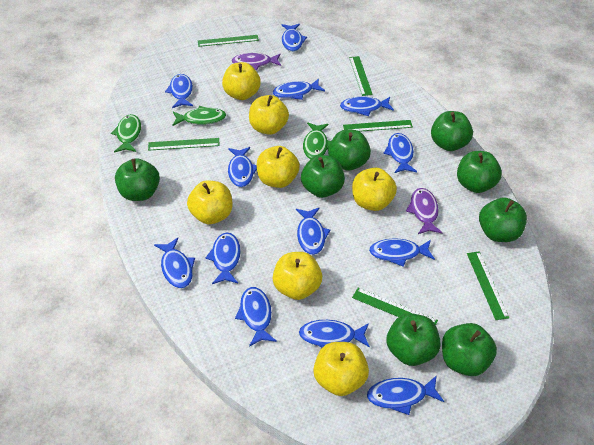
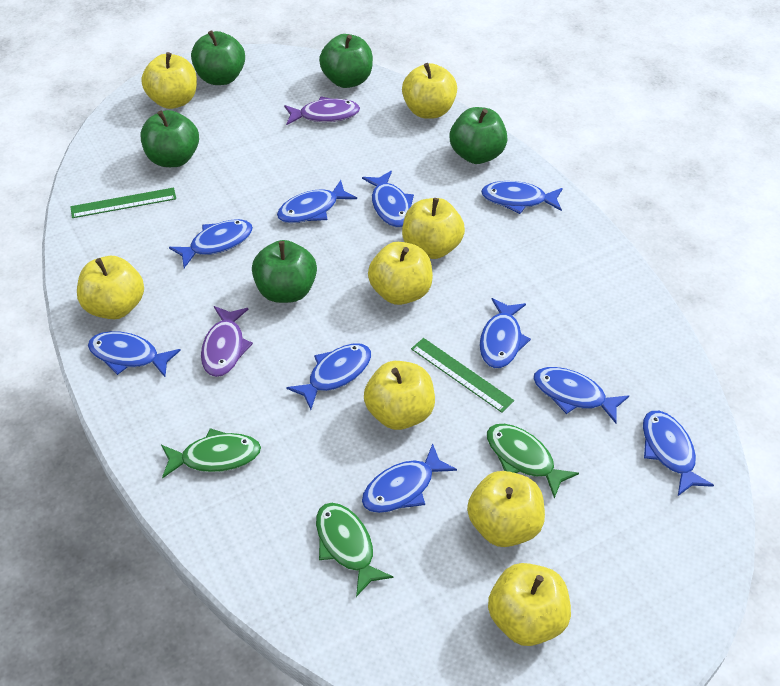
blue fish: 13 -> 10
green apple: 8 -> 5
green ruler: 6 -> 2
yellow apple: 7 -> 8

